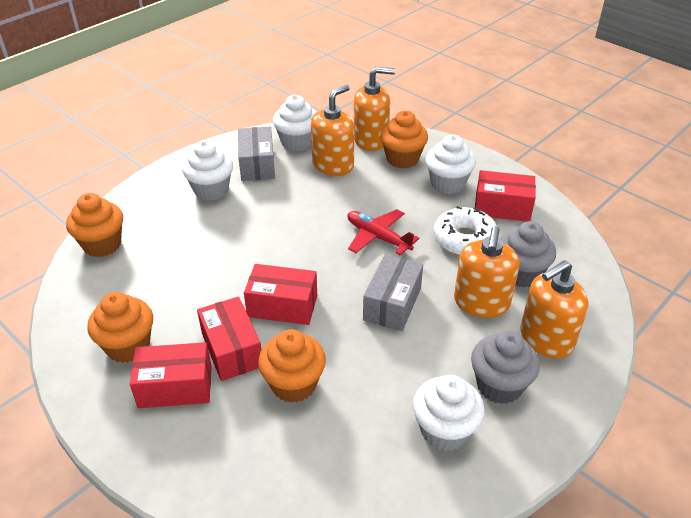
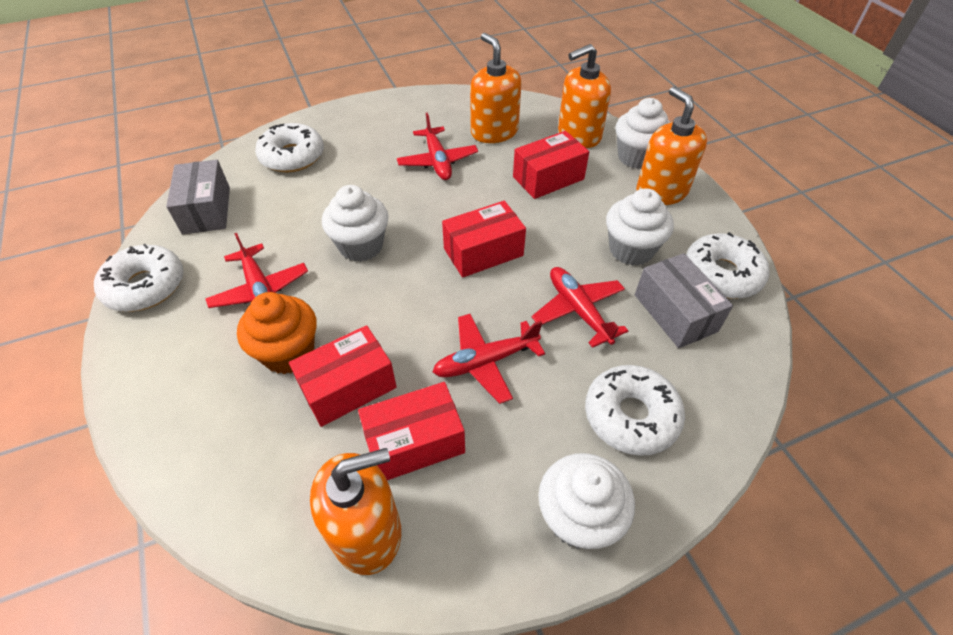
grey cupcake: 2 -> 0
orange cupcake: 4 -> 1
red plane: 1 -> 4
white donut: 1 -> 4

